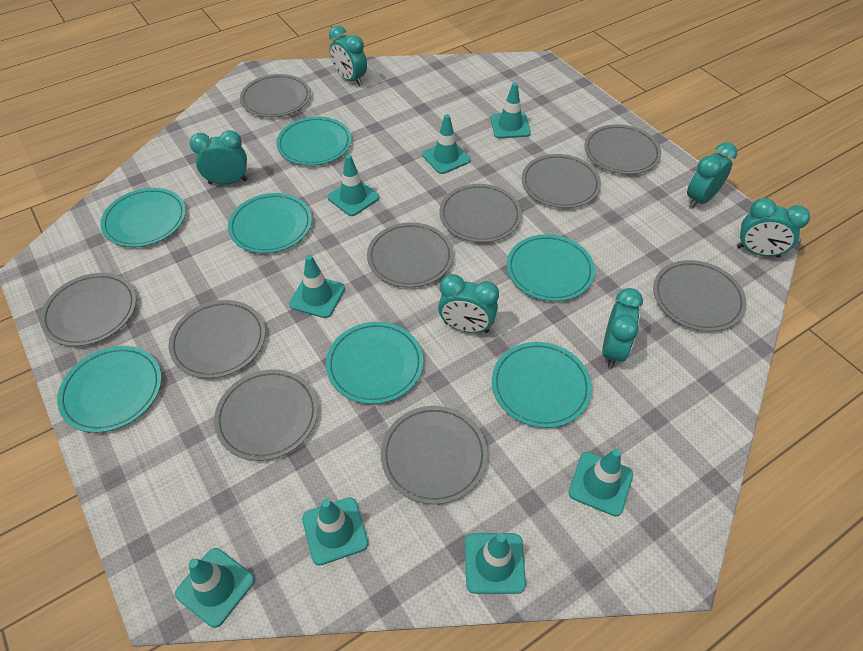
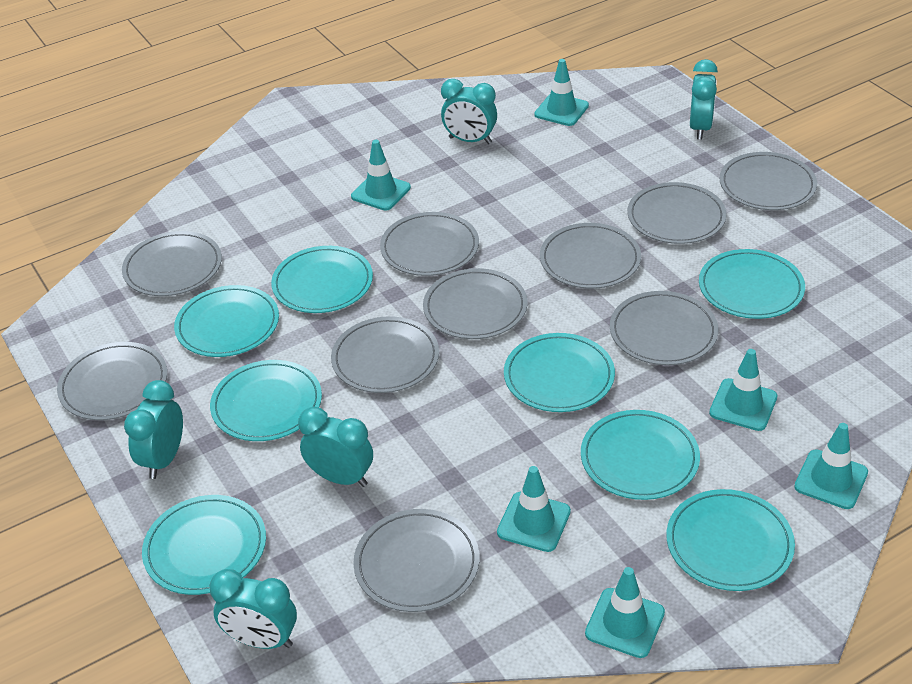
turquoise clock: 6 -> 5
turquoise plate: 7 -> 8
turquoise traffic cone: 8 -> 6

